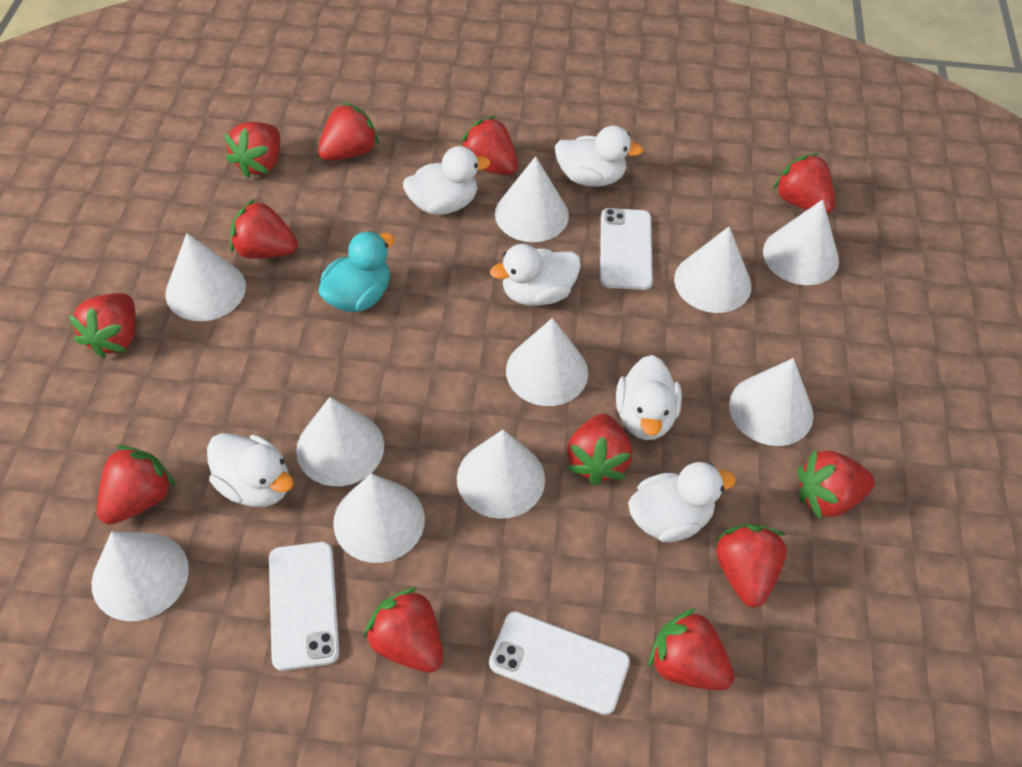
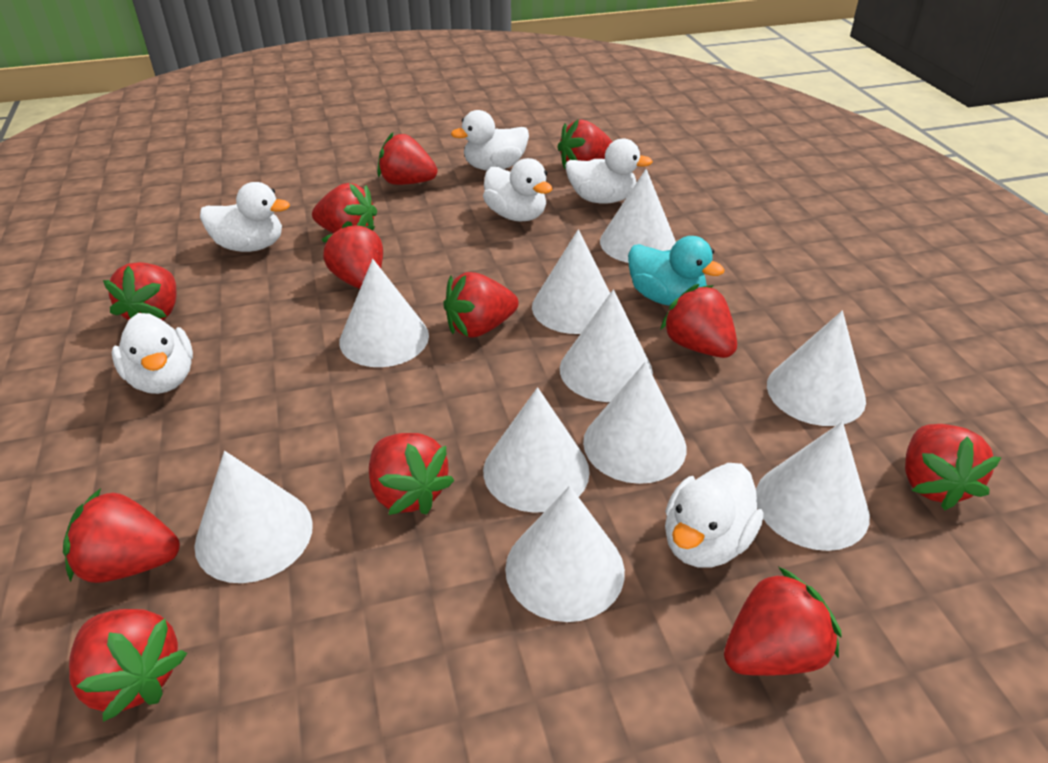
white phone: 3 -> 0

